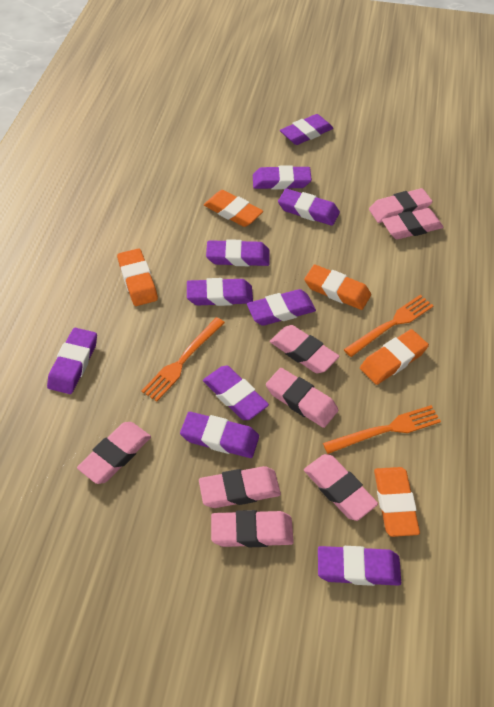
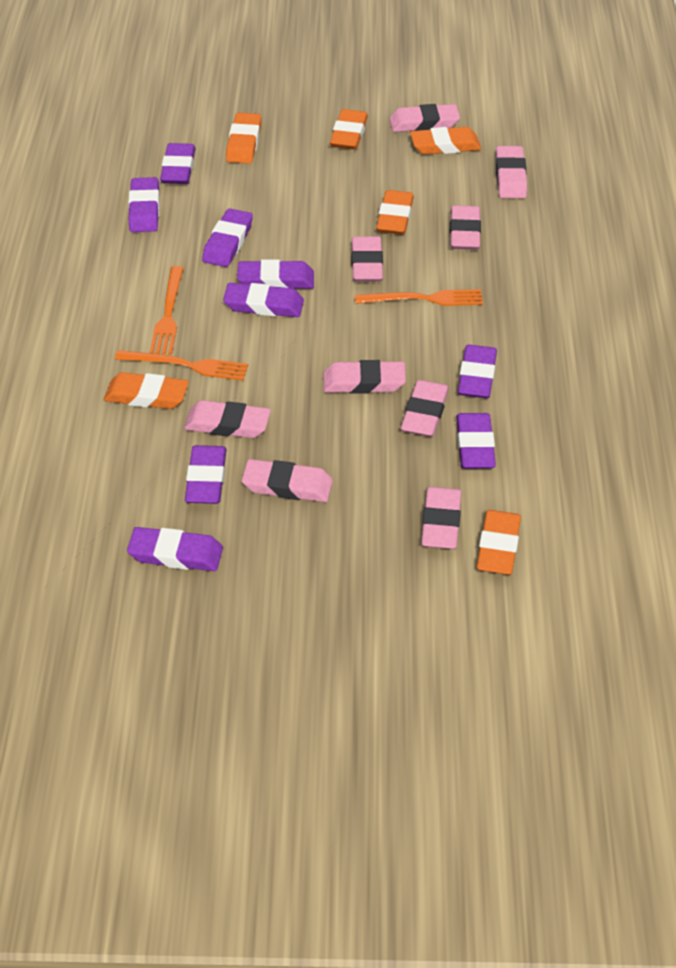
orange eraser: 5 -> 6
pink eraser: 8 -> 9
purple eraser: 10 -> 9

